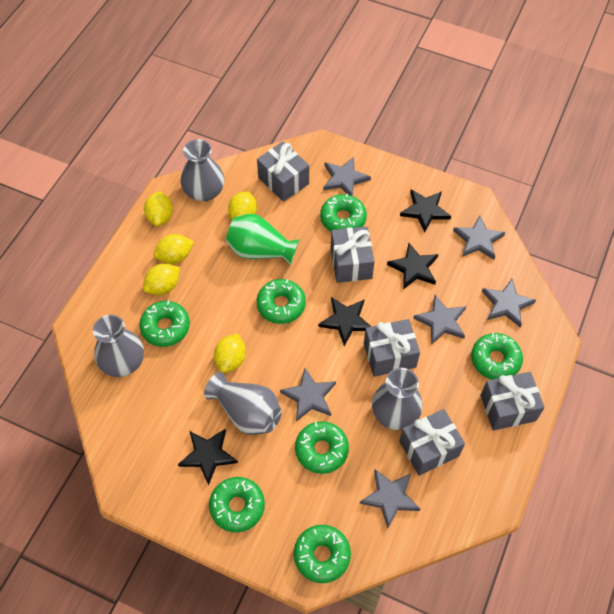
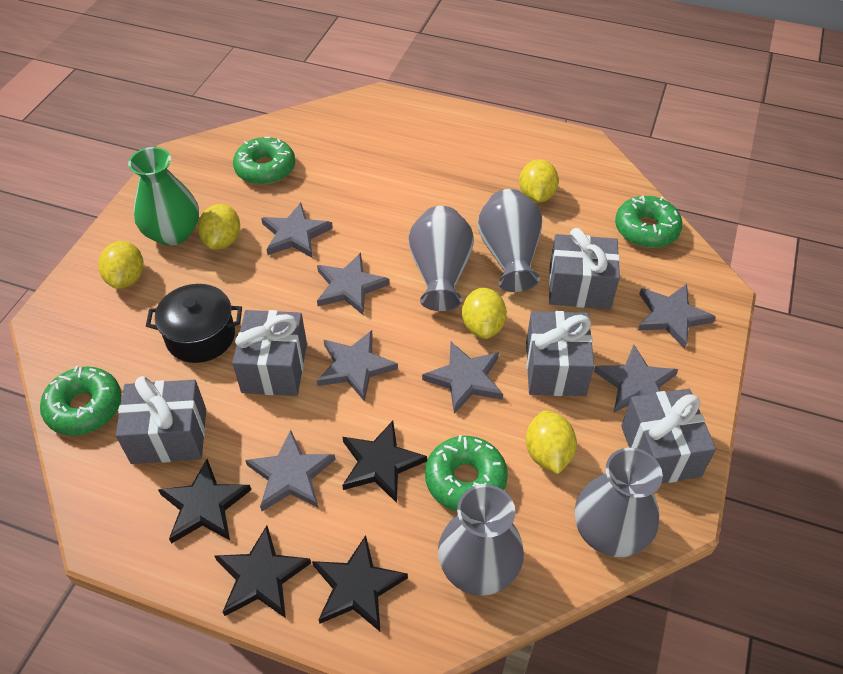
black pot: 0 -> 1
green donut: 7 -> 4
grey star: 6 -> 7

